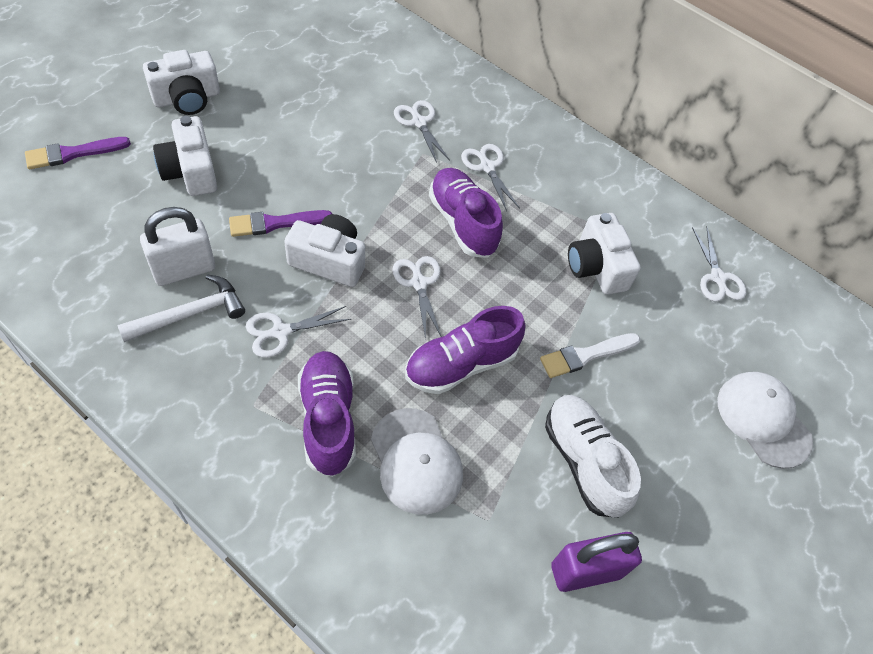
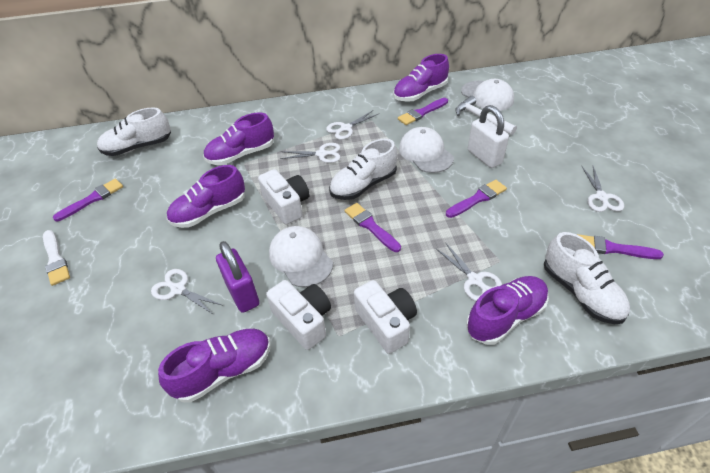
purple brush: 2 -> 5
purple shoe: 3 -> 5
white camera: 4 -> 3
white cap: 2 -> 3
white shoe: 1 -> 3

